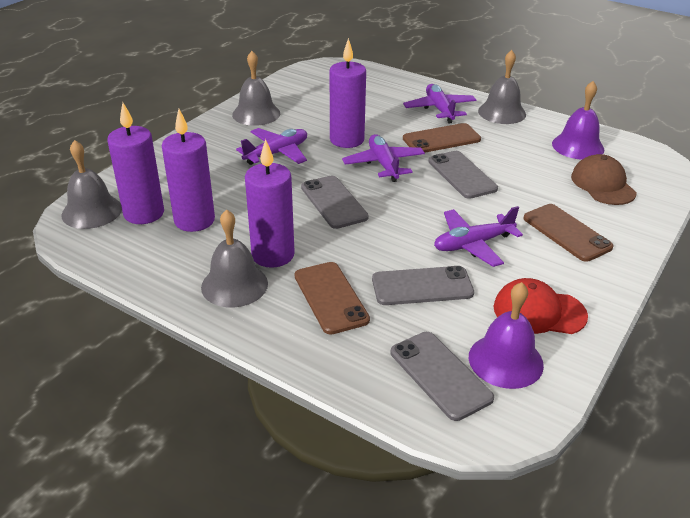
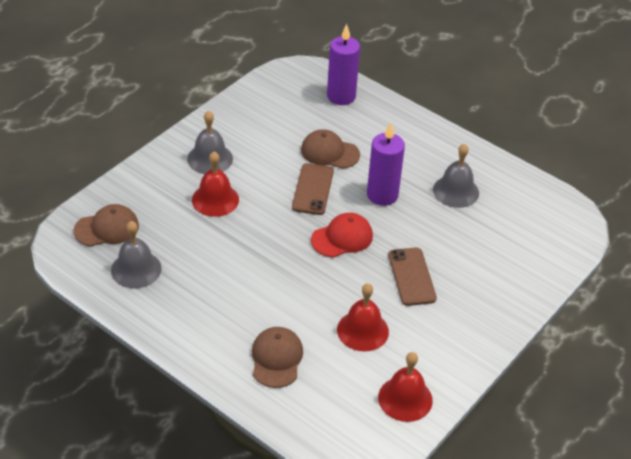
brown cap: 1 -> 3
brown phone: 3 -> 2
grey bell: 4 -> 3
grey phone: 4 -> 0
purple bell: 2 -> 0
purple candle: 4 -> 2
purple plane: 4 -> 0
red bell: 0 -> 3

